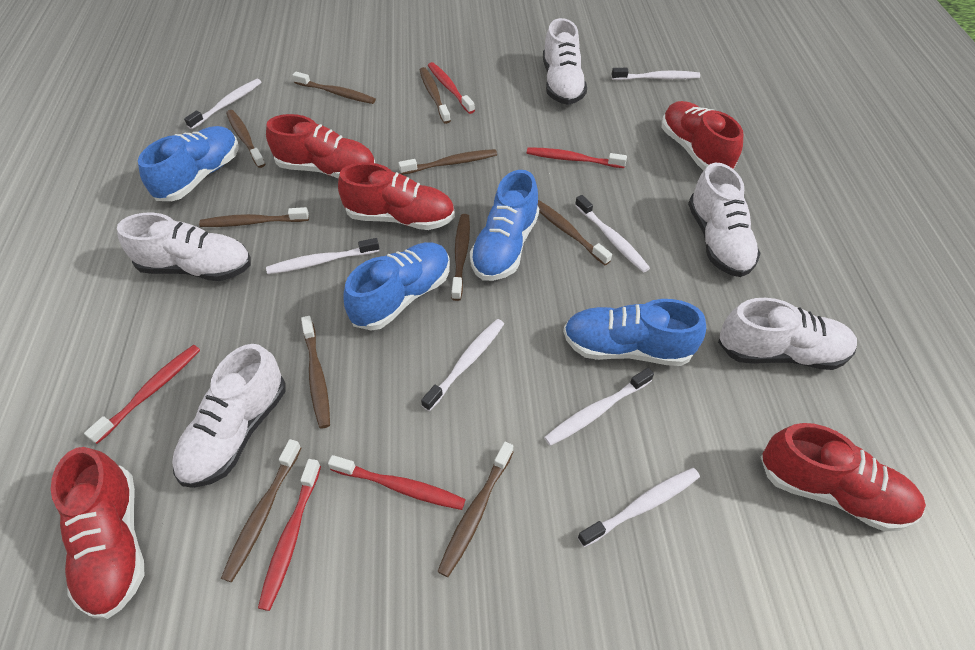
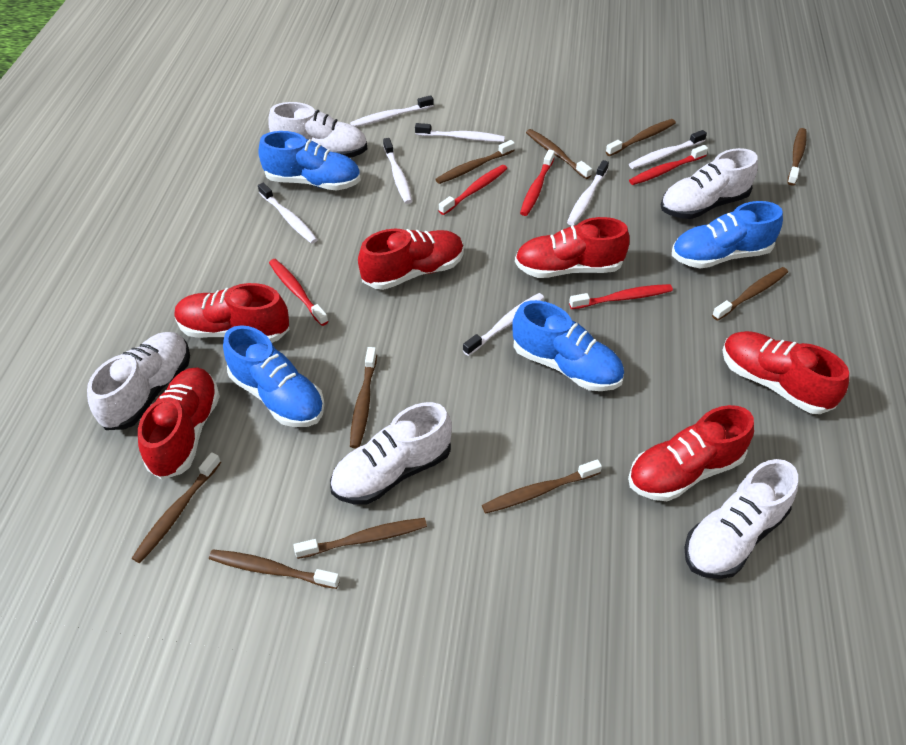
red shoe: 5 -> 6

